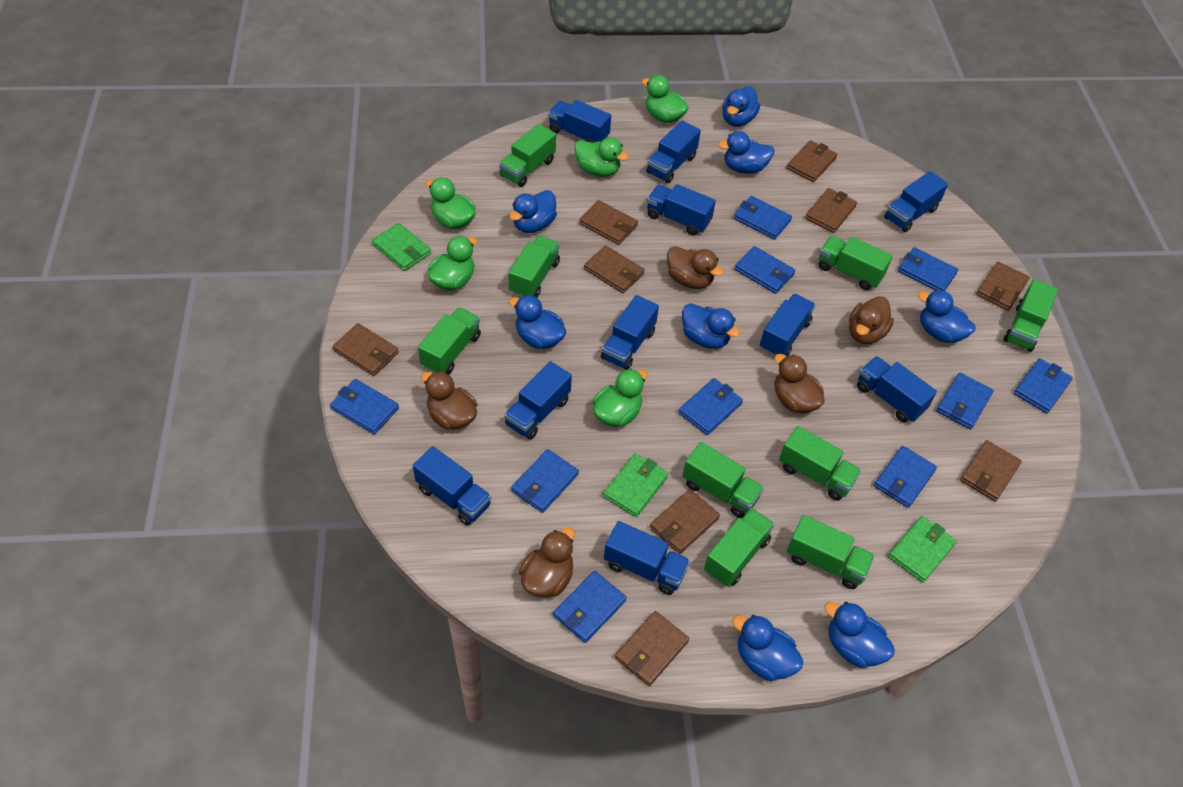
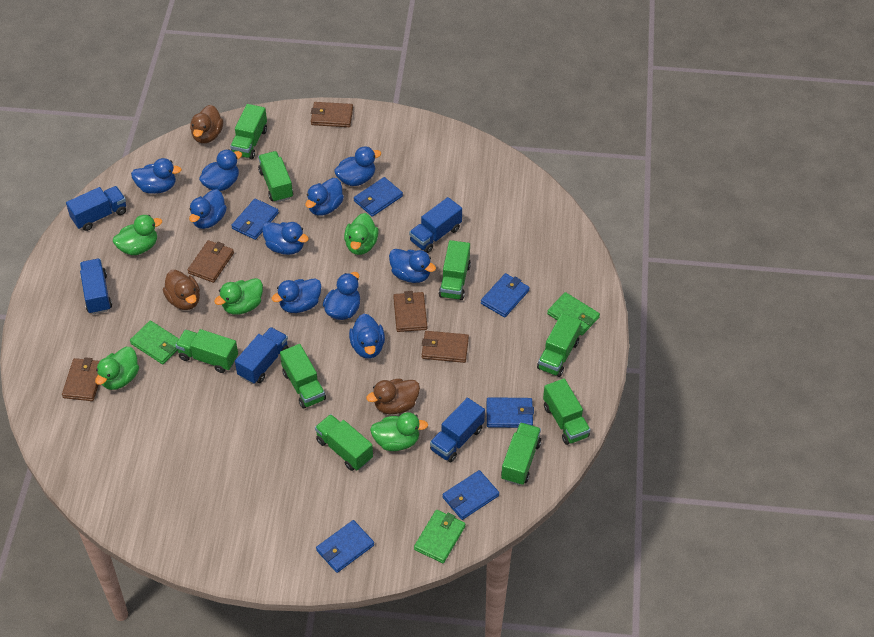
blue duck: 8 -> 10
blue truck: 10 -> 5
blue wallet: 10 -> 6
brown duck: 5 -> 3
brown wallet: 9 -> 5

